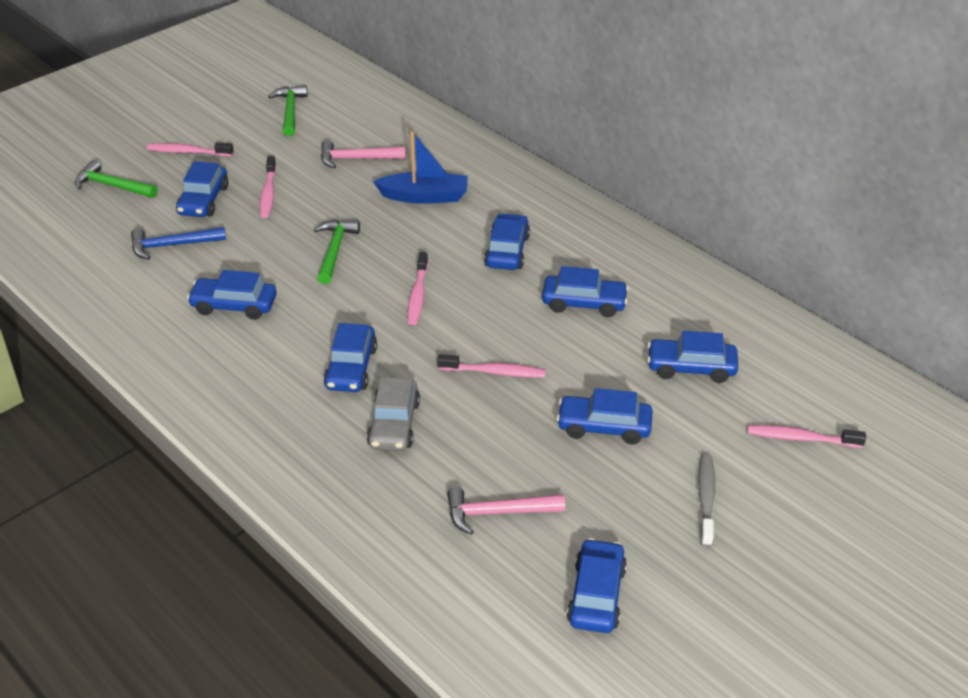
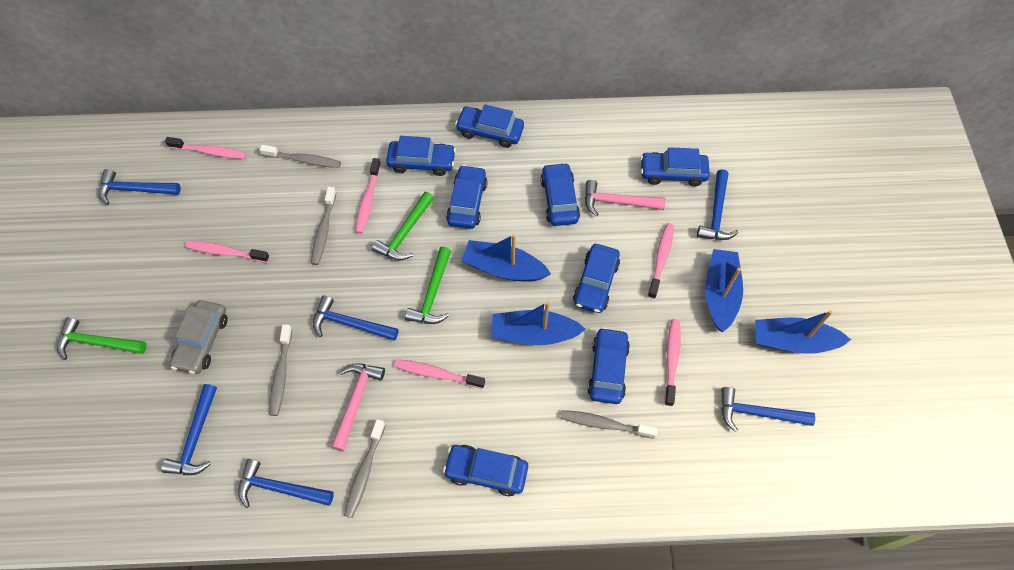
blue boat: 1 -> 4
blue hammer: 1 -> 6
grey toothbrush: 1 -> 5
pink toothbrush: 5 -> 6

